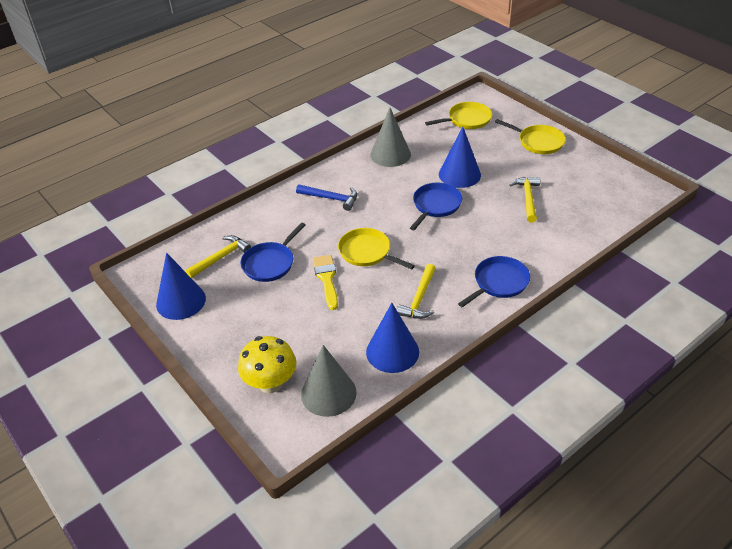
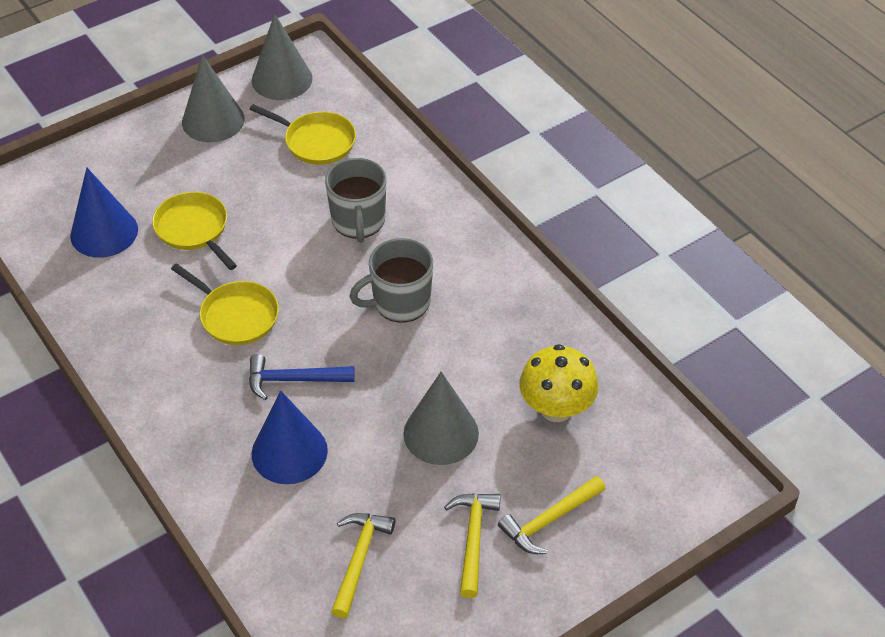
blue cone: 3 -> 2
blue pan: 3 -> 0
grey cone: 2 -> 3
grey mug: 0 -> 2
yellow brush: 1 -> 0

